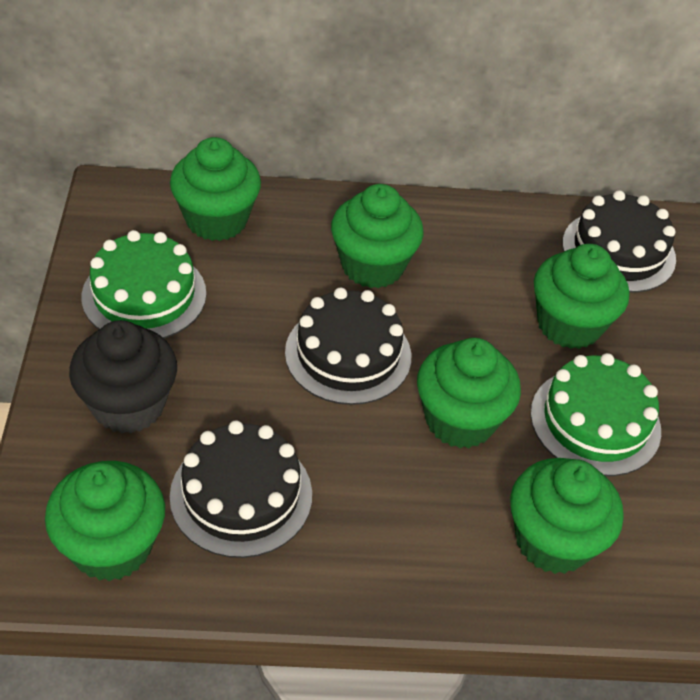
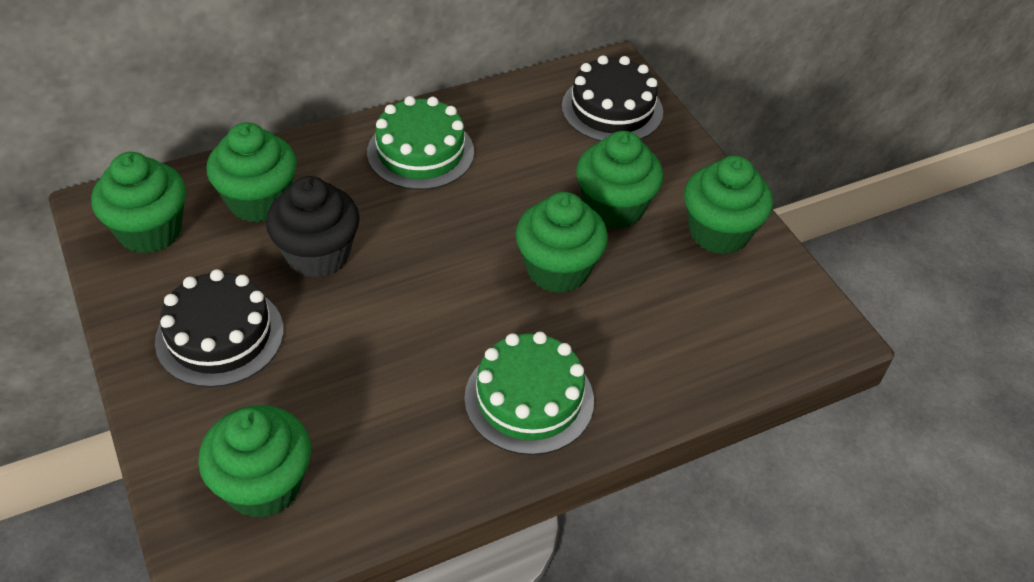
black cake: 3 -> 2

